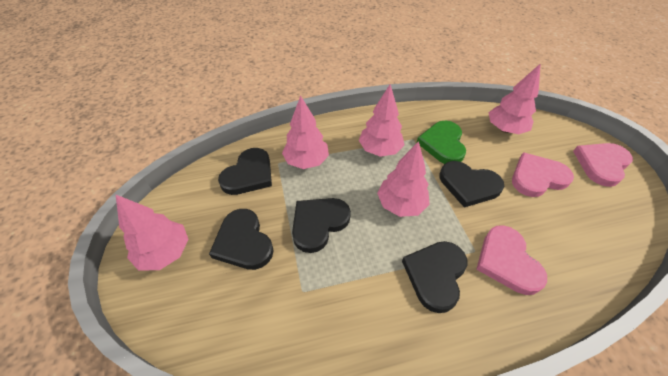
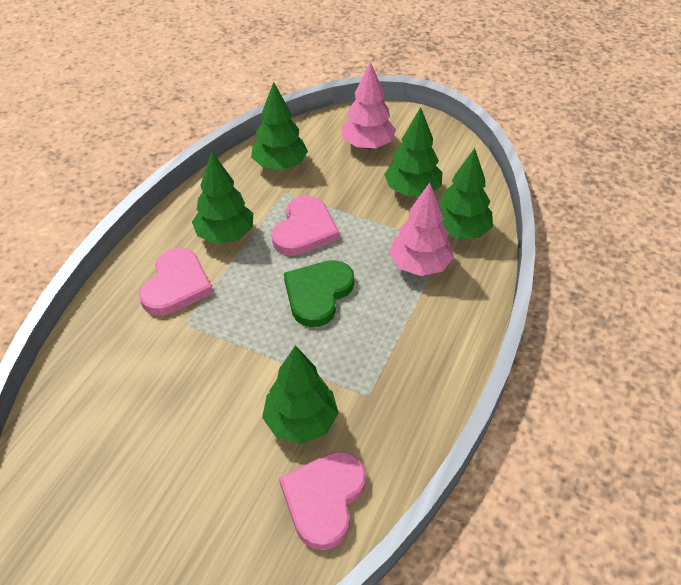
black heart: 5 -> 0
green tree: 0 -> 5
pink tree: 5 -> 2

